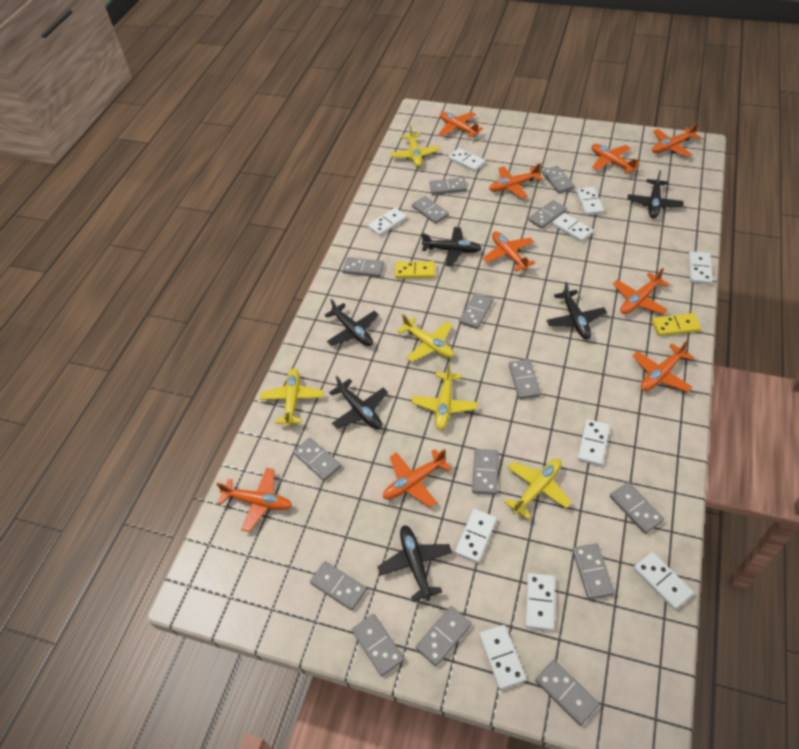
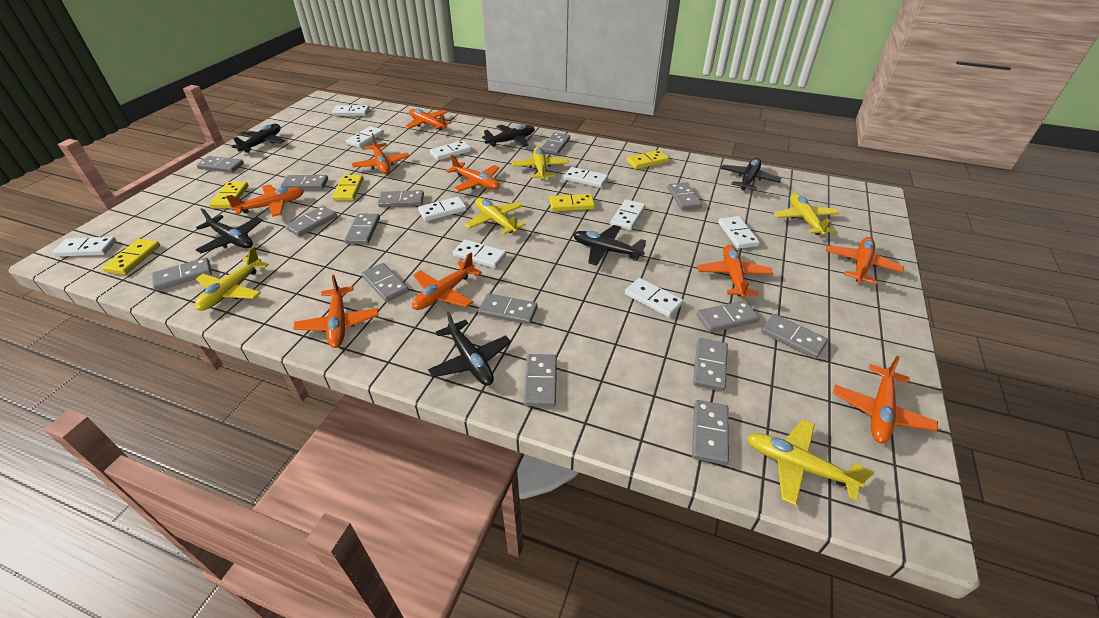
yellow domino: 2 -> 5

